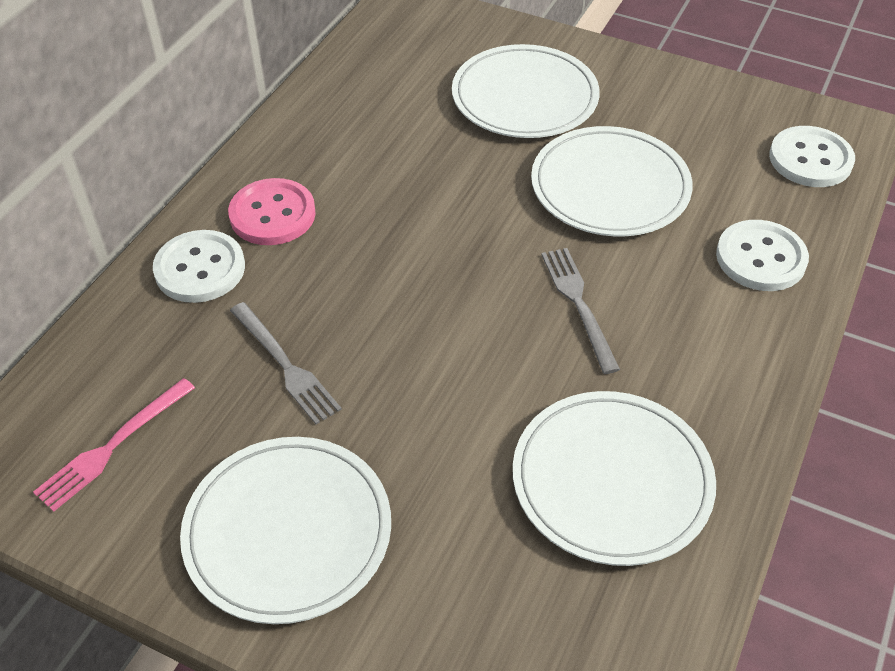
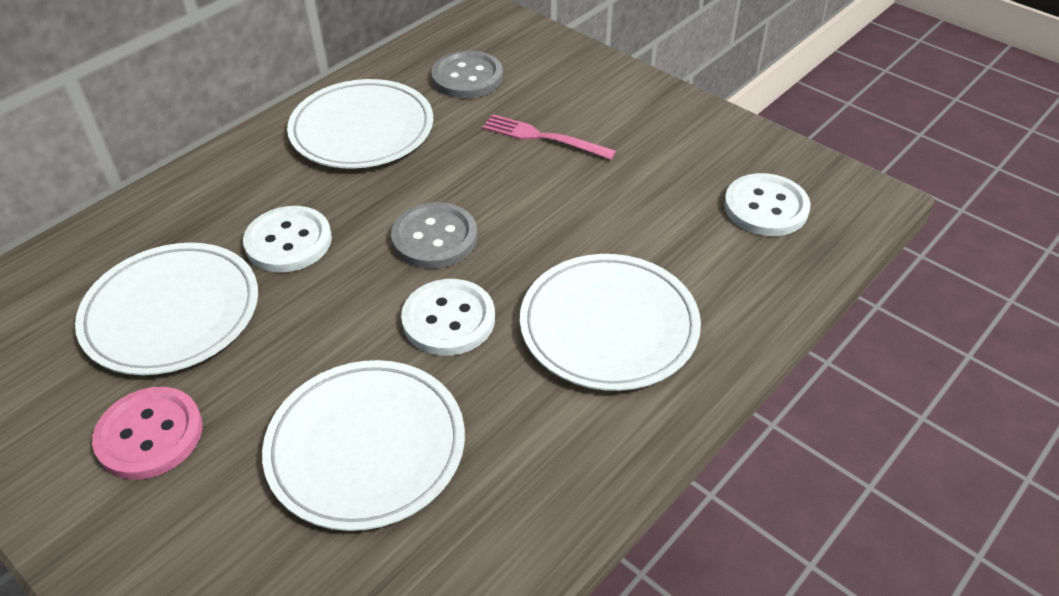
grey button: 0 -> 2
grey fork: 2 -> 0

